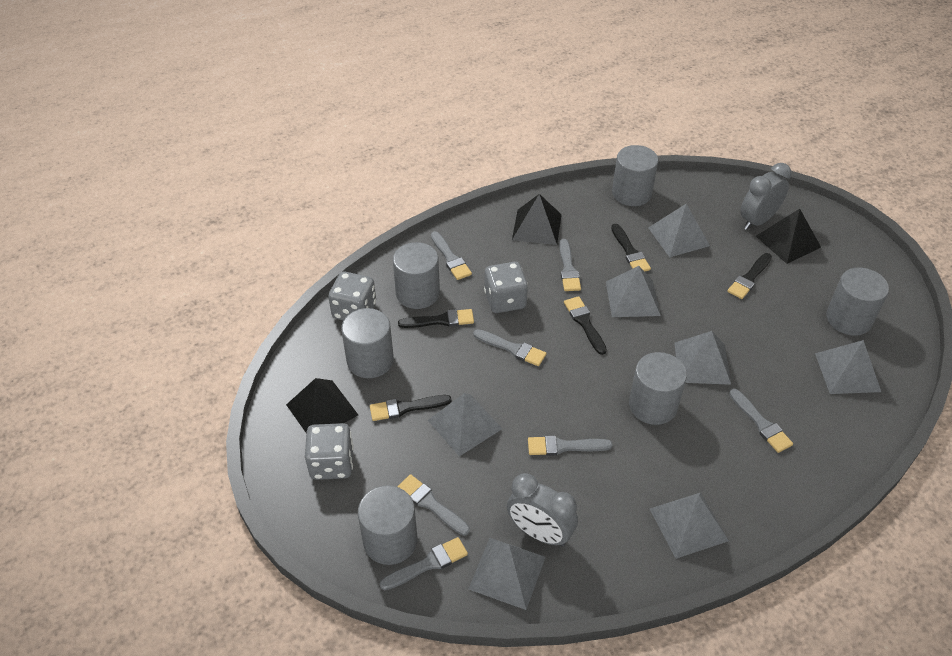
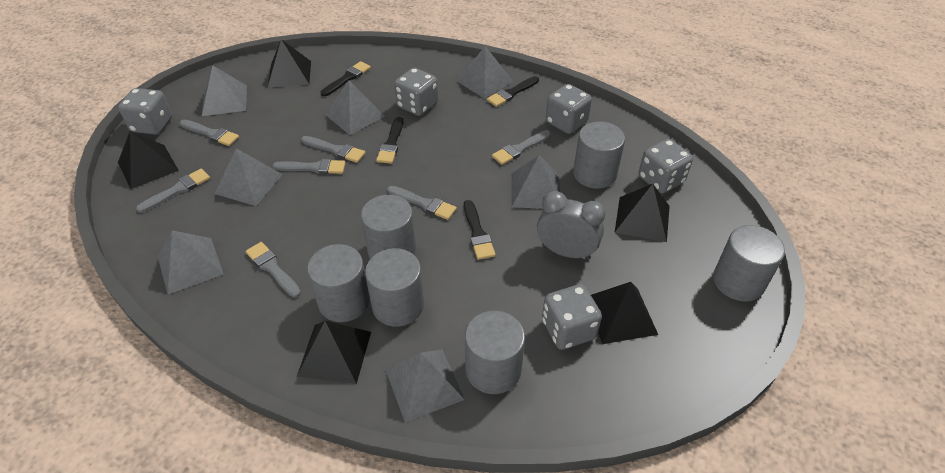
black brush: 5 -> 4
black pyramid: 3 -> 5
grey clock: 2 -> 1
grey dice: 3 -> 5

